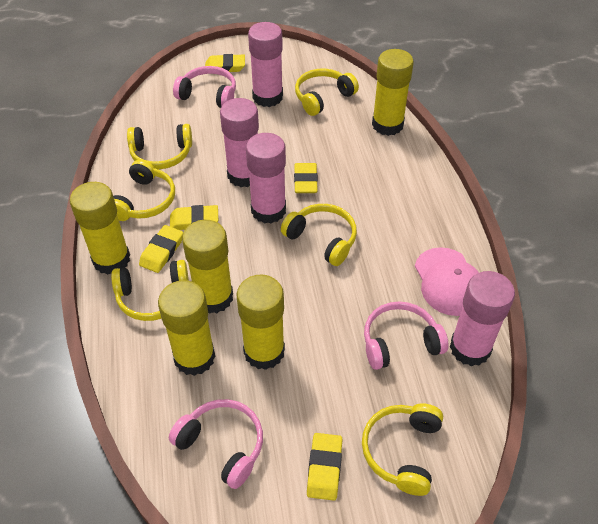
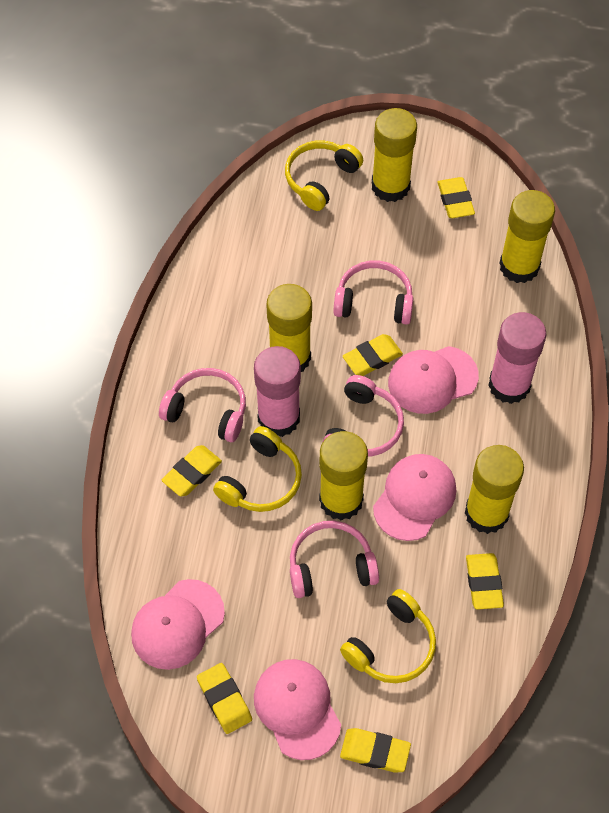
pink cap: 1 -> 4
pink glue stick: 4 -> 2
pink headphones: 3 -> 4
yellow eraser: 5 -> 6
yellow headphones: 6 -> 3

